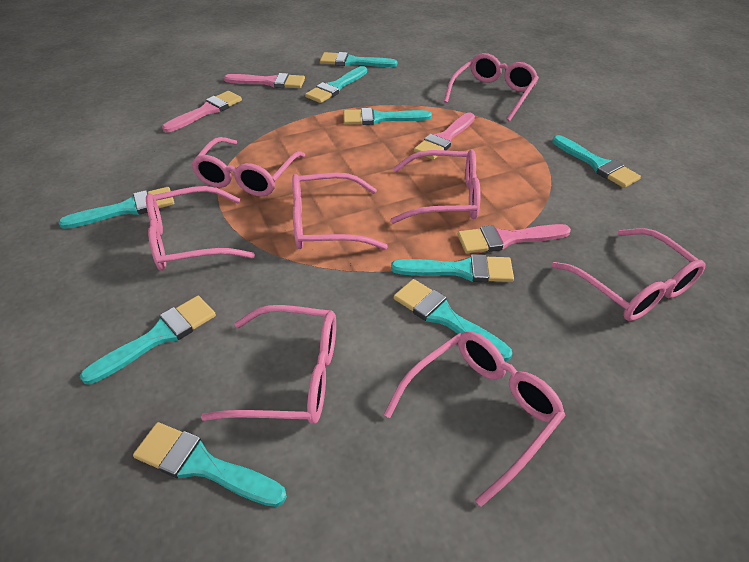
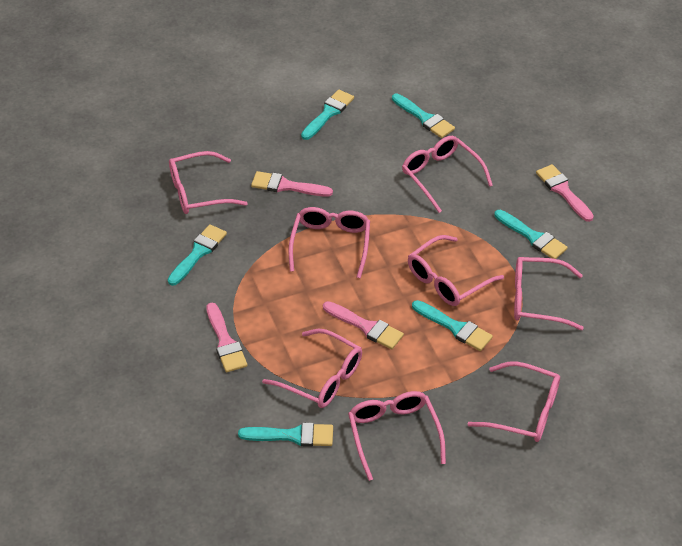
turquoise brush: 9 -> 6

